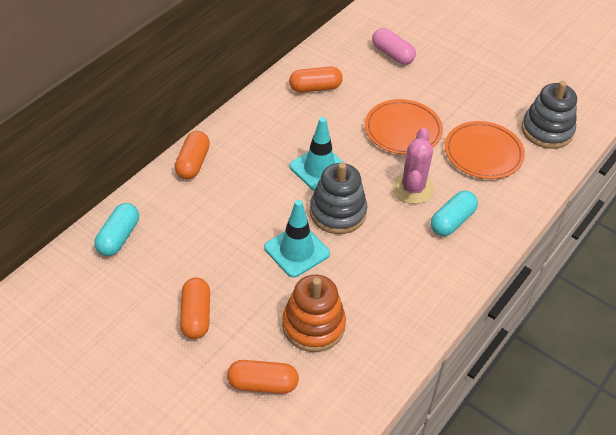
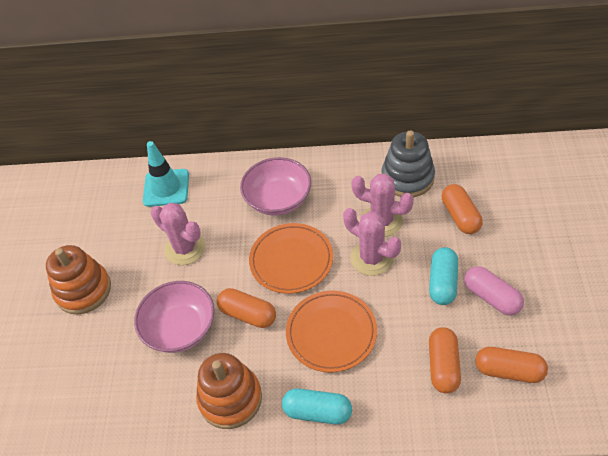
grey stacking toy: 2 -> 1
orange stacking toy: 1 -> 2
pink bowl: 0 -> 2
pink cactus: 1 -> 3
turquoise traffic cone: 2 -> 1

